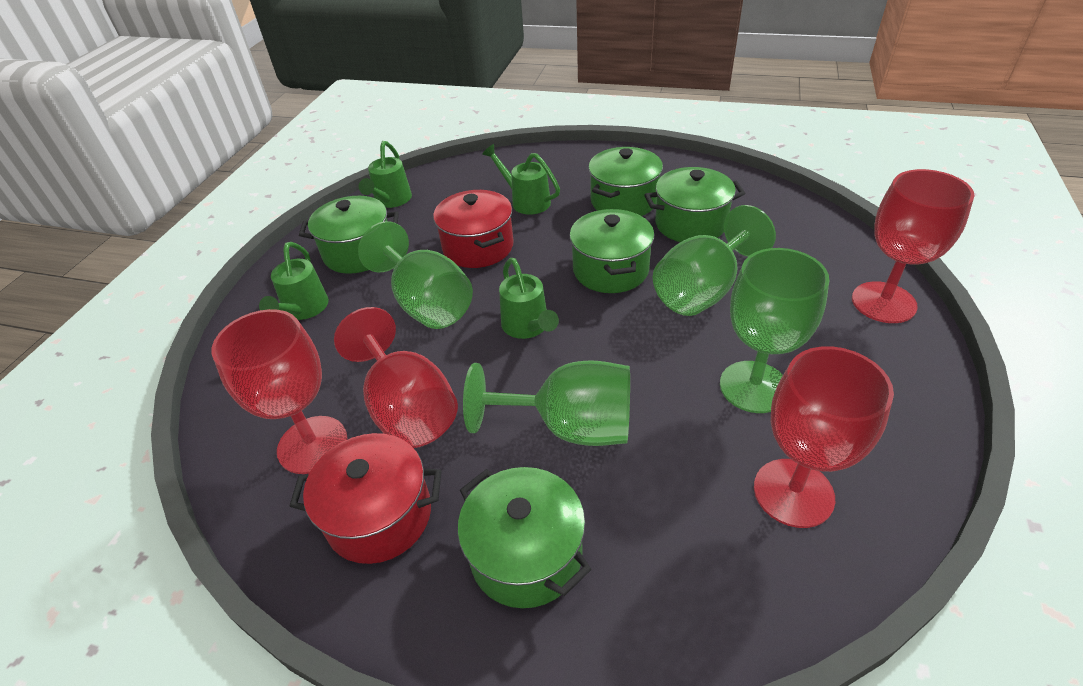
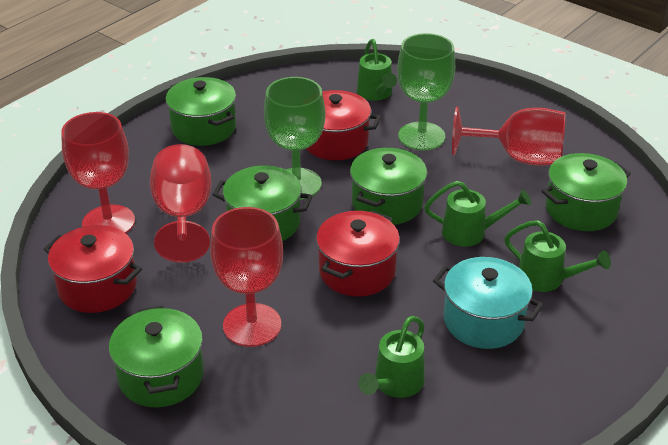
green goblet: 4 -> 2
red pot: 2 -> 3
turquoise pot: 0 -> 1

